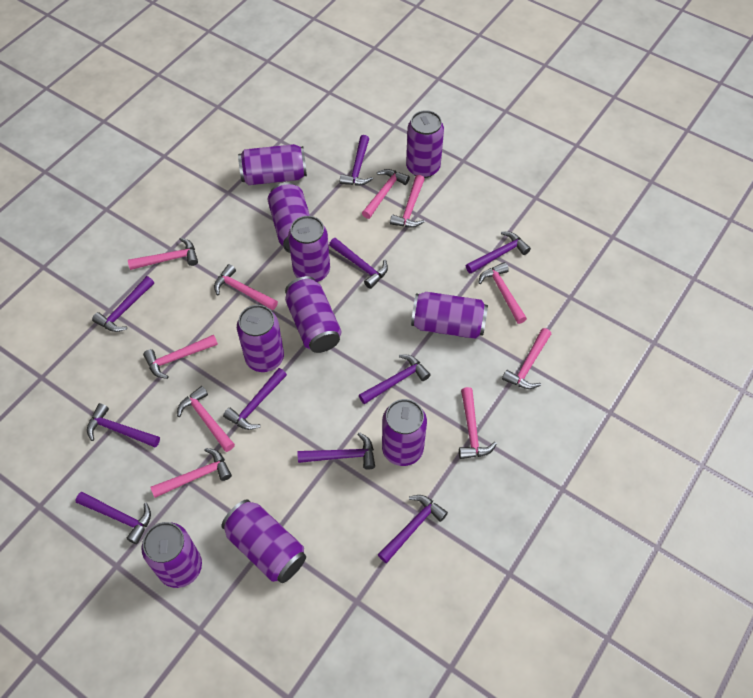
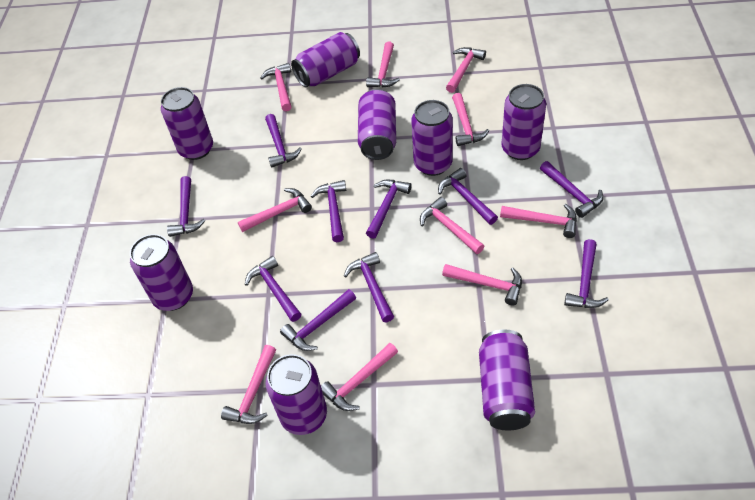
purple can: 10 -> 8

